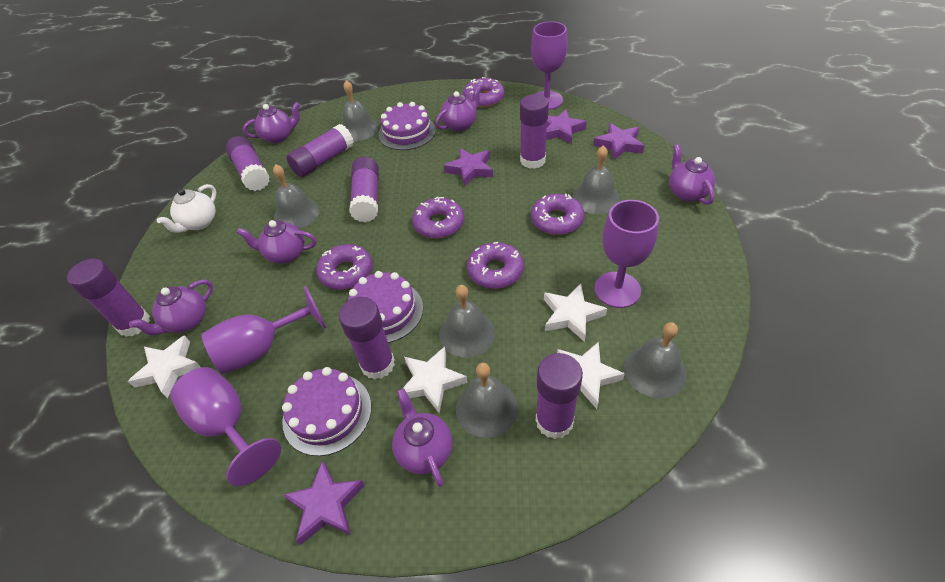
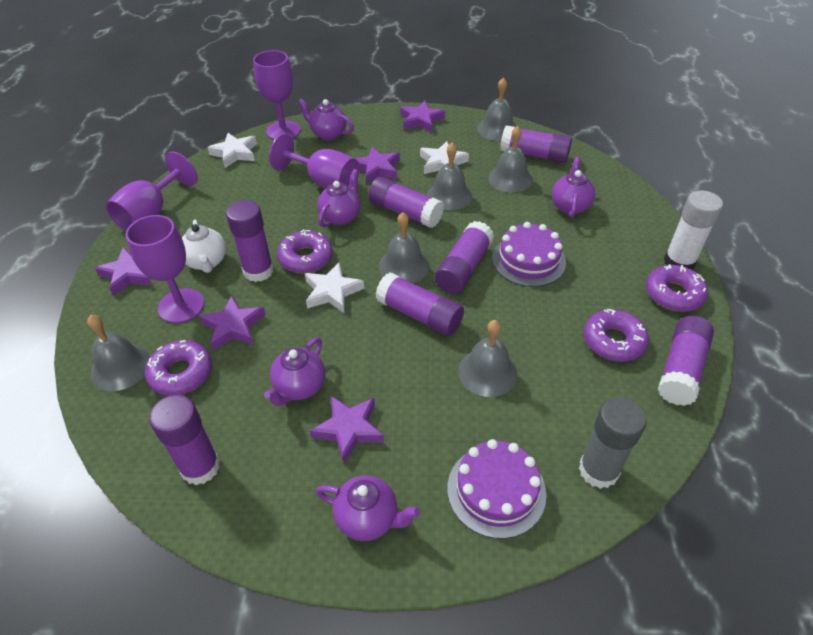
grey glue stick: 0 -> 1
purple cake: 3 -> 2
purple donut: 5 -> 4
purple star: 4 -> 5
purple teapot: 6 -> 5
white glue stick: 0 -> 1
white star: 4 -> 3

